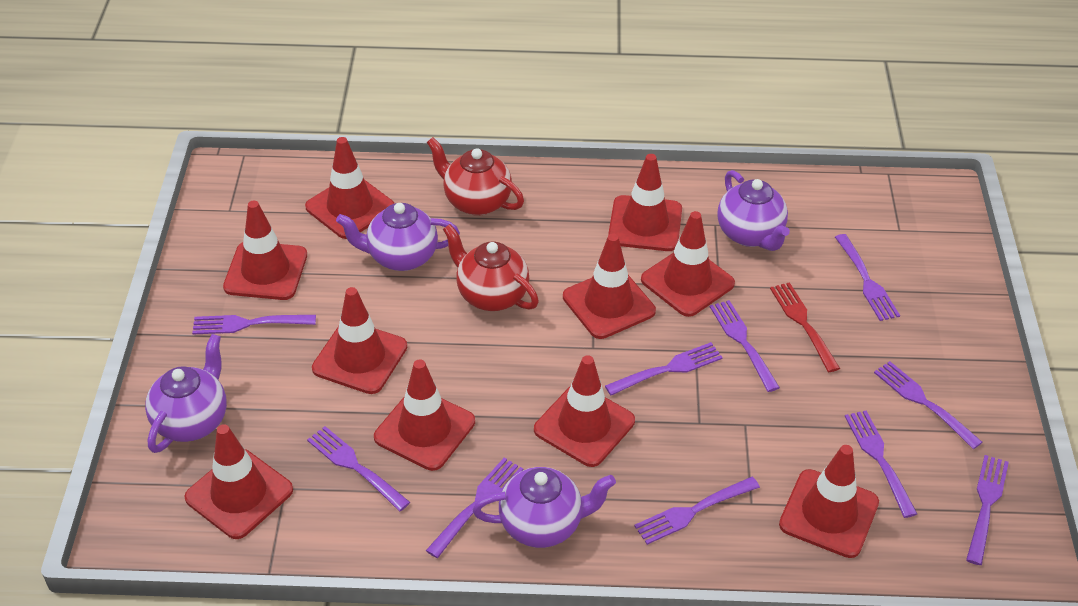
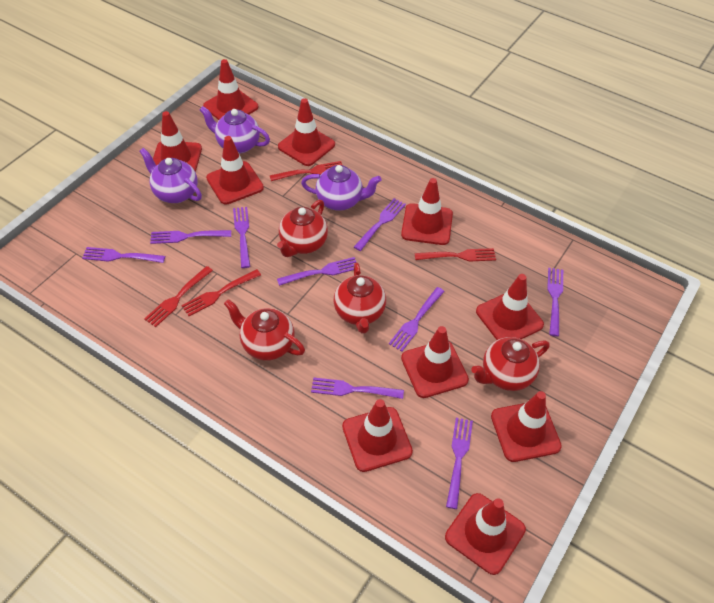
purple fork: 10 -> 9
purple teapot: 4 -> 3
red fork: 1 -> 4
red teapot: 2 -> 4

